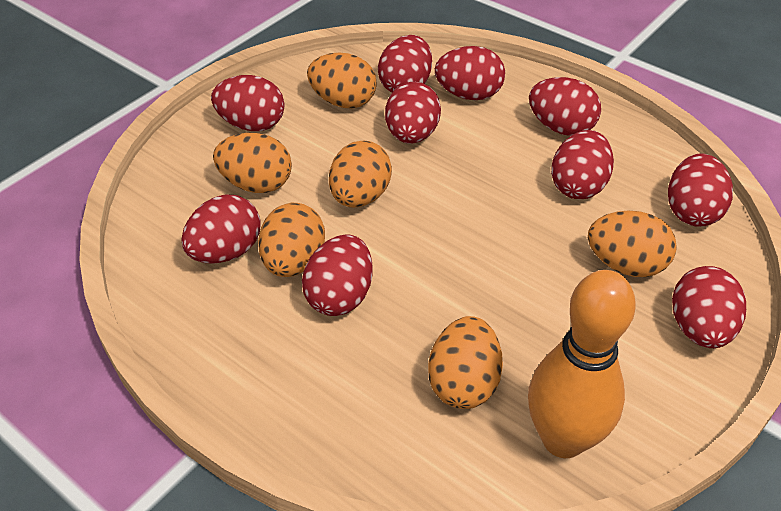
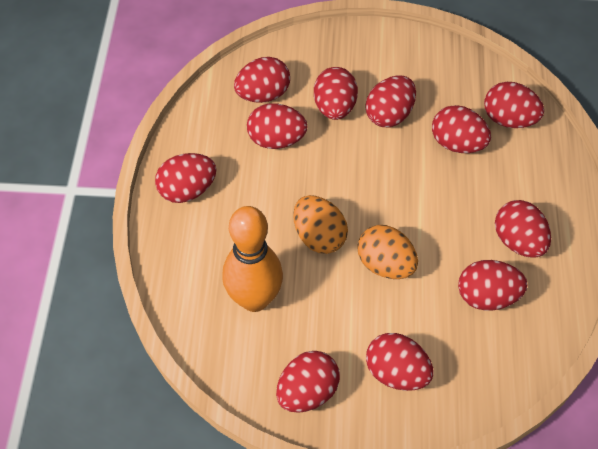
orange egg: 6 -> 2
red egg: 10 -> 11

